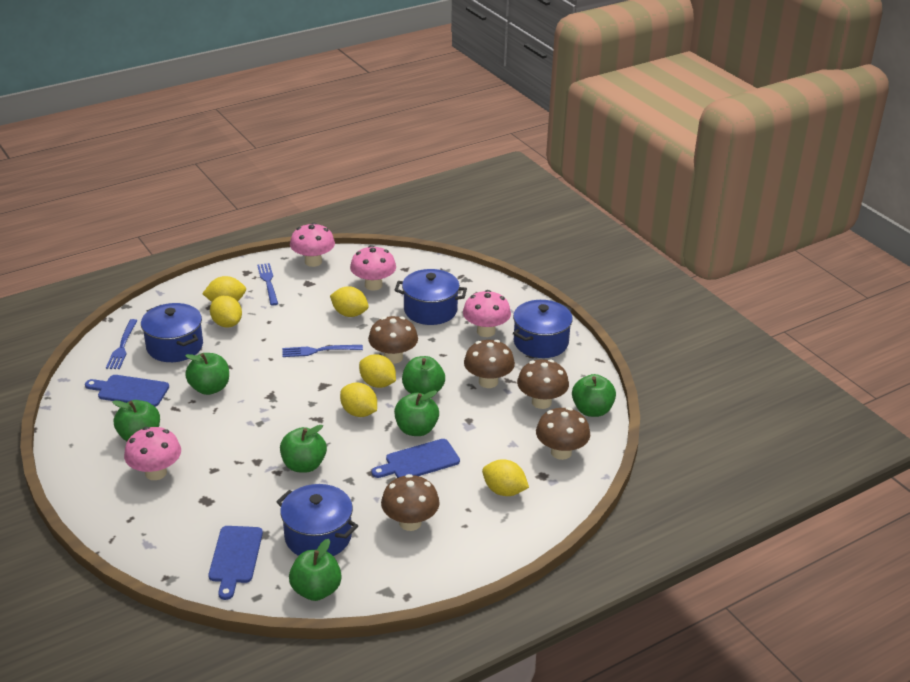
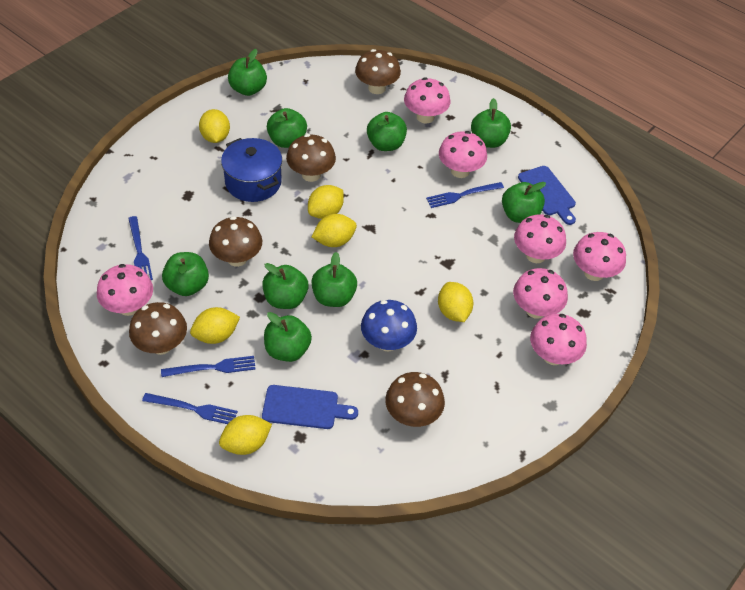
blue cutting board: 3 -> 2
blue fork: 3 -> 4
blue mushroom: 0 -> 1
blue pot: 4 -> 1
green apple: 7 -> 9
pink mushroom: 4 -> 7

